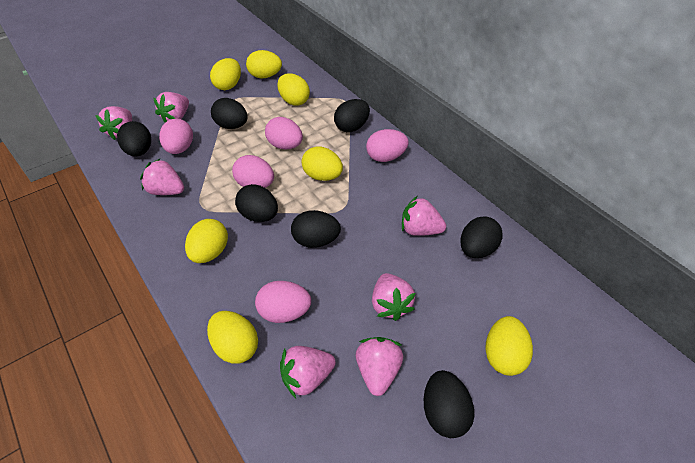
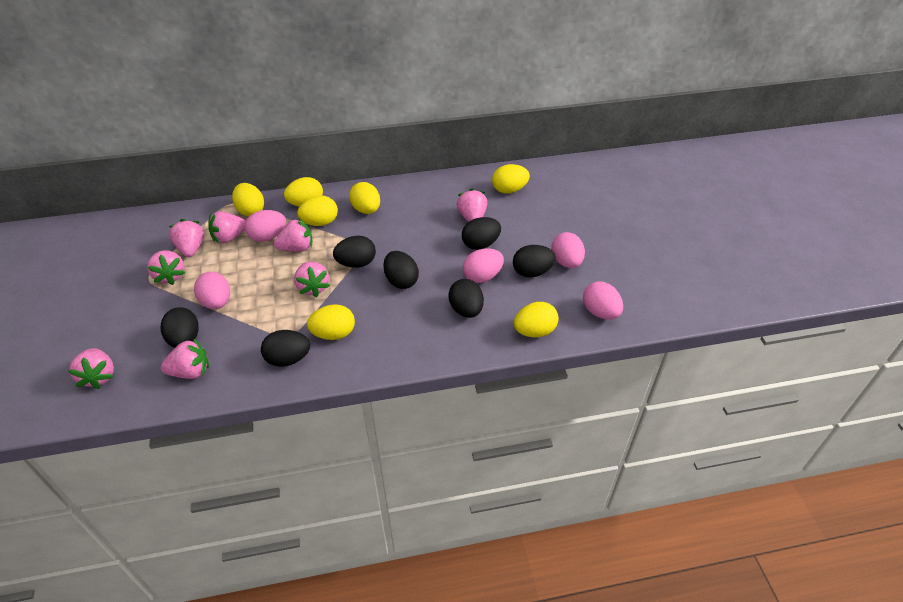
pink strawberry: 7 -> 8

